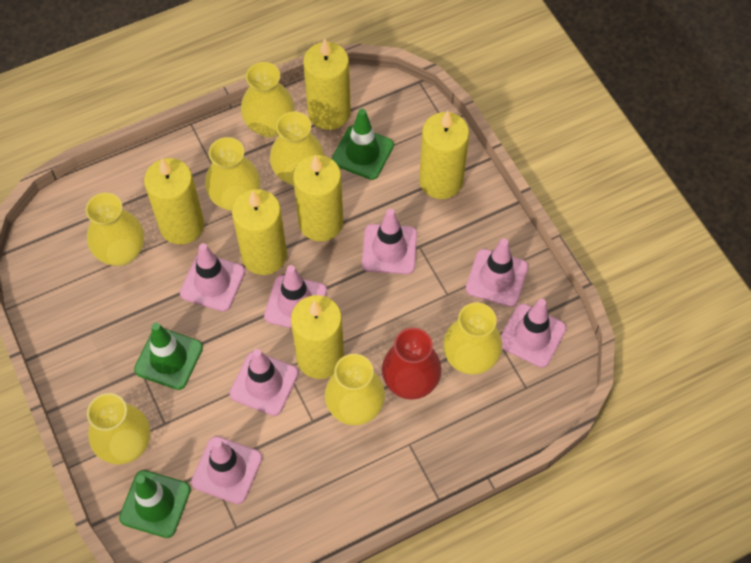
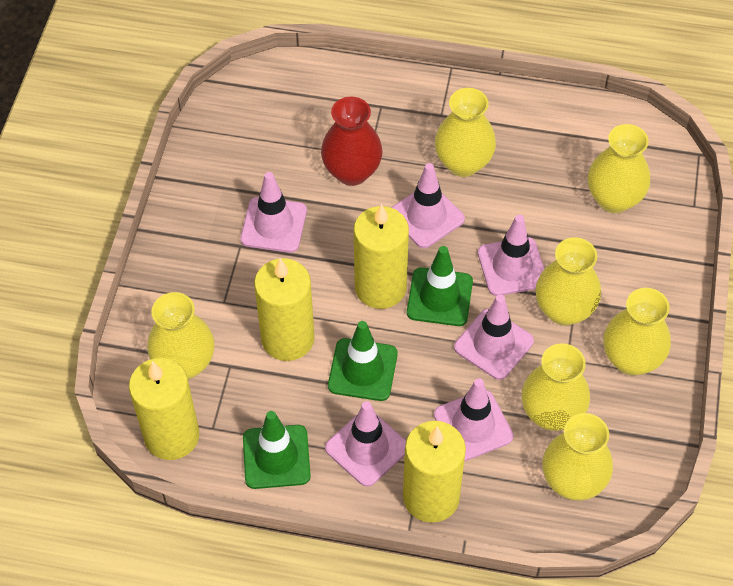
pink traffic cone: 7 -> 6
yellow candle: 6 -> 4

